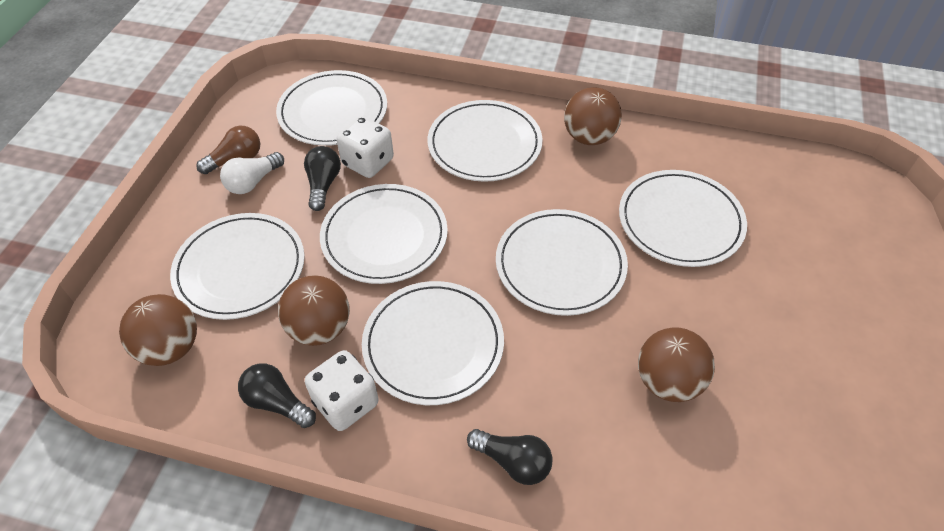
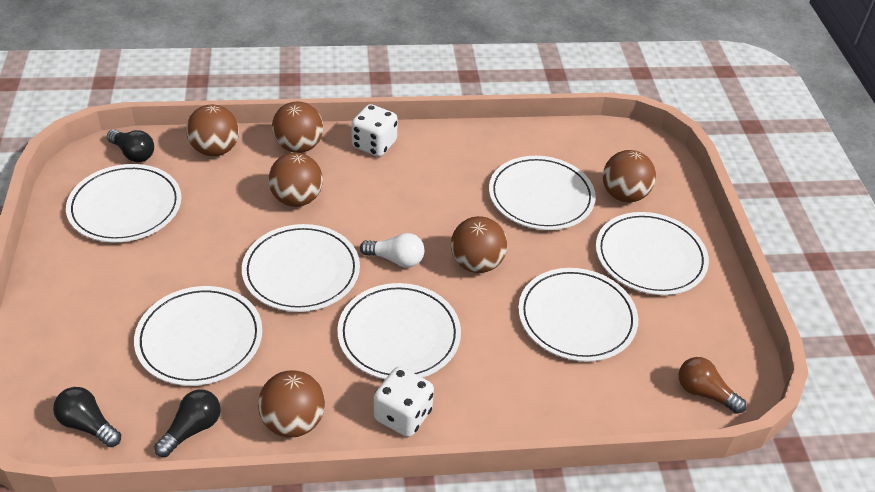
brown ball: 4 -> 6

